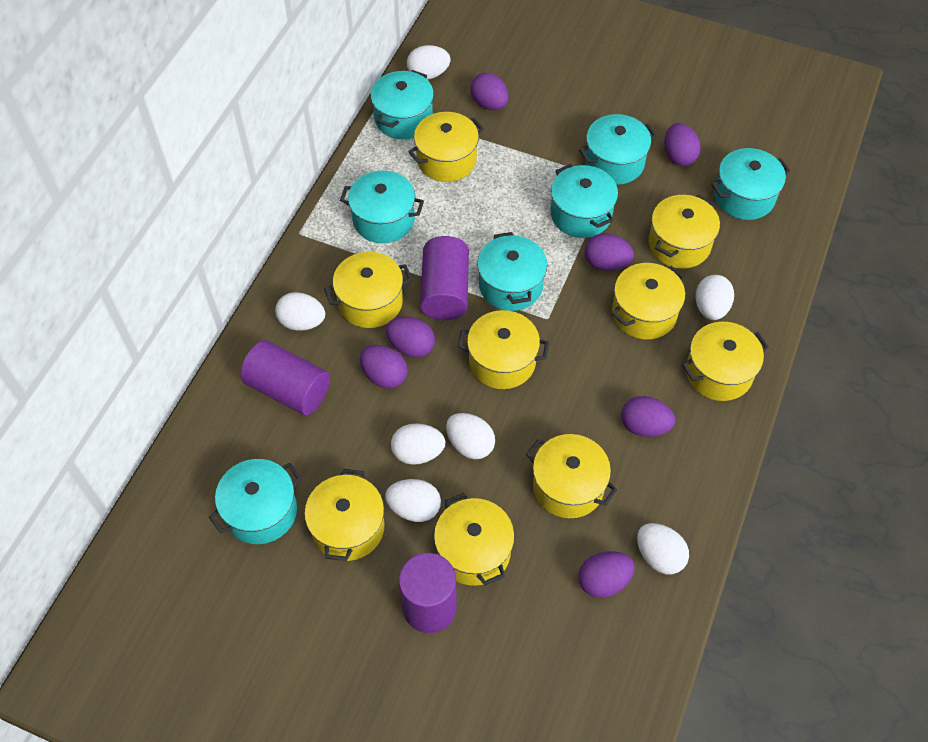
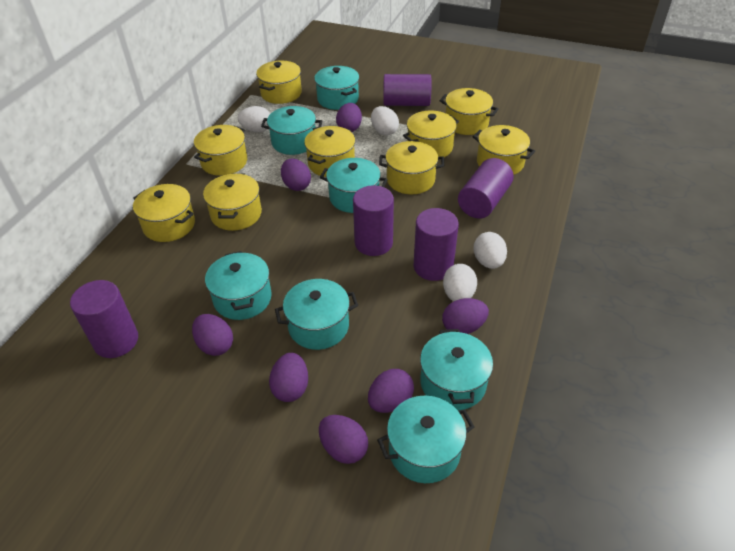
purple cylinder: 3 -> 5
white egg: 7 -> 4

